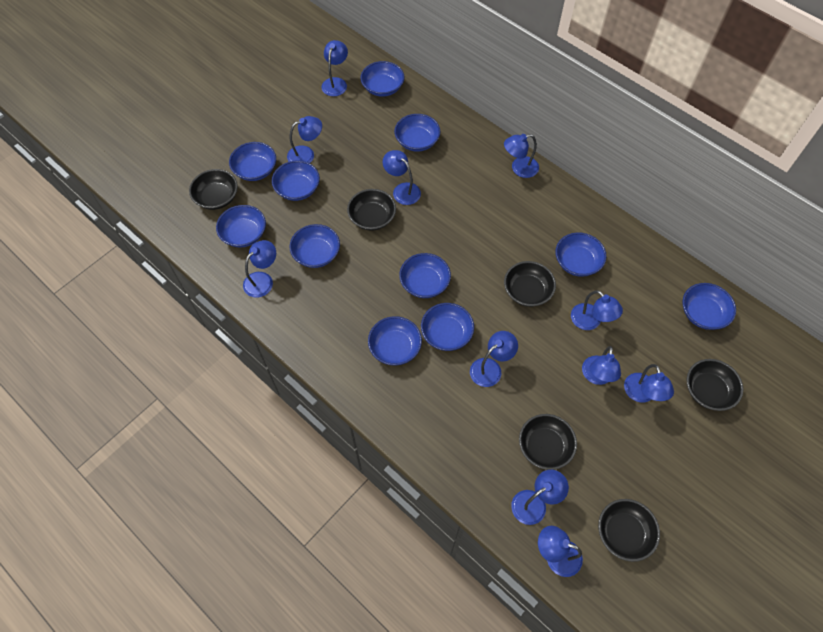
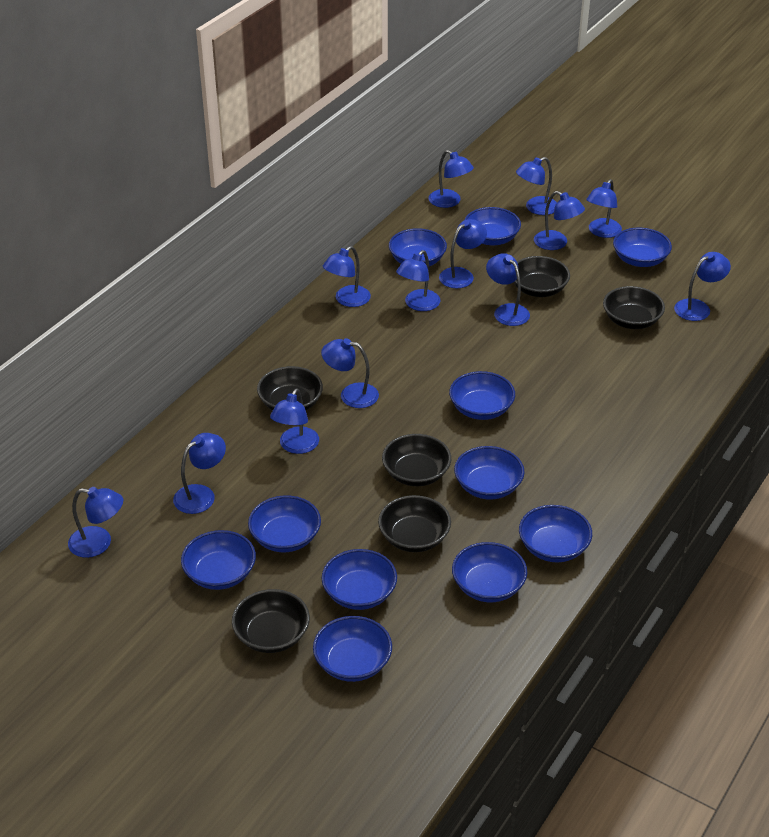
blue lamp: 11 -> 13

